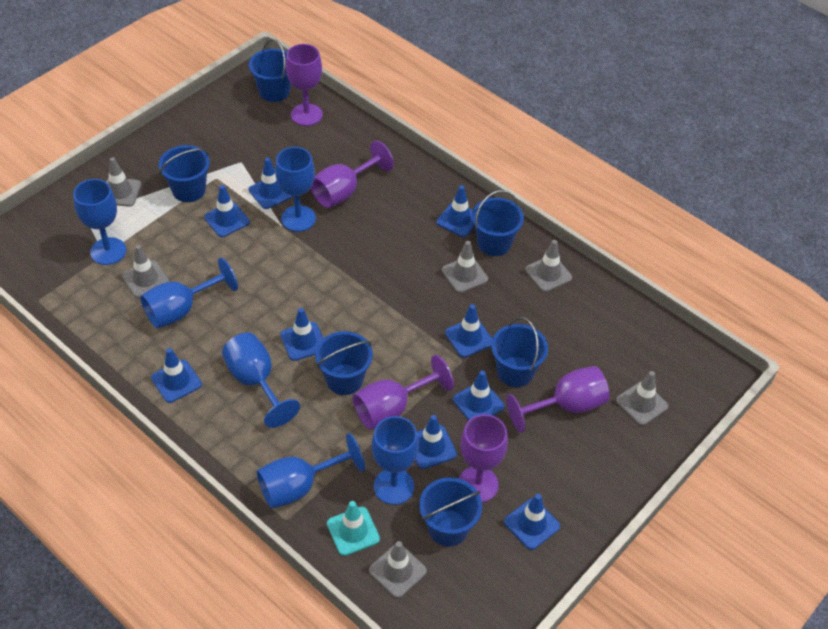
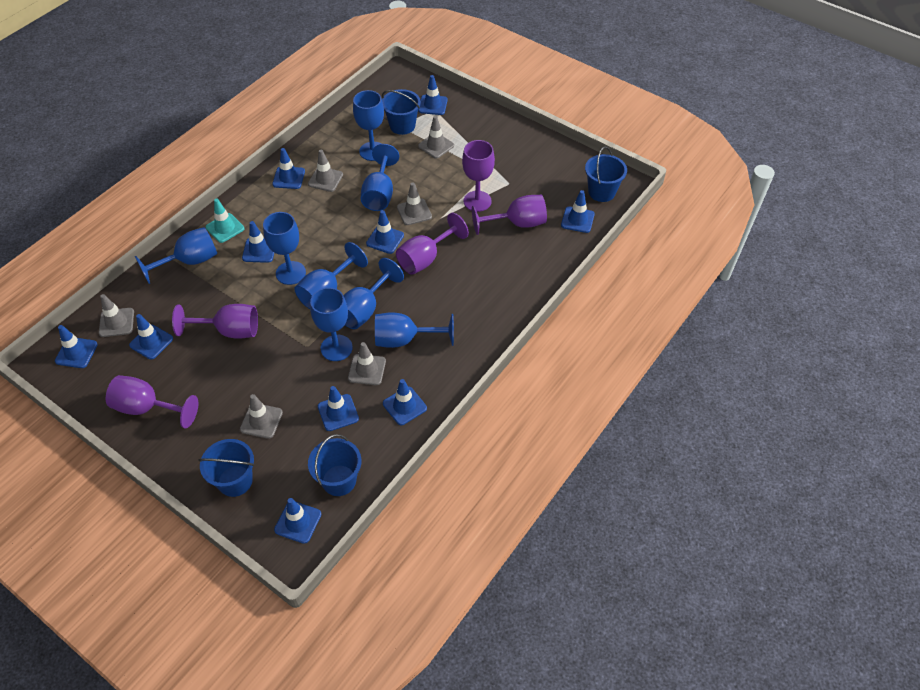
blue bucket: 6 -> 4
blue goblet: 6 -> 8
blue traffic cone: 9 -> 10

